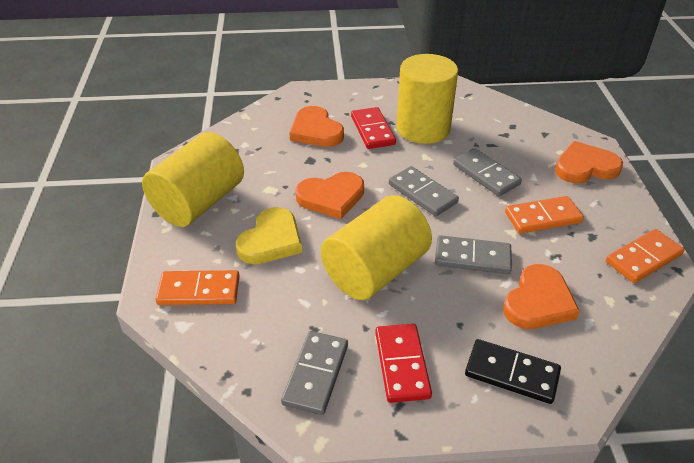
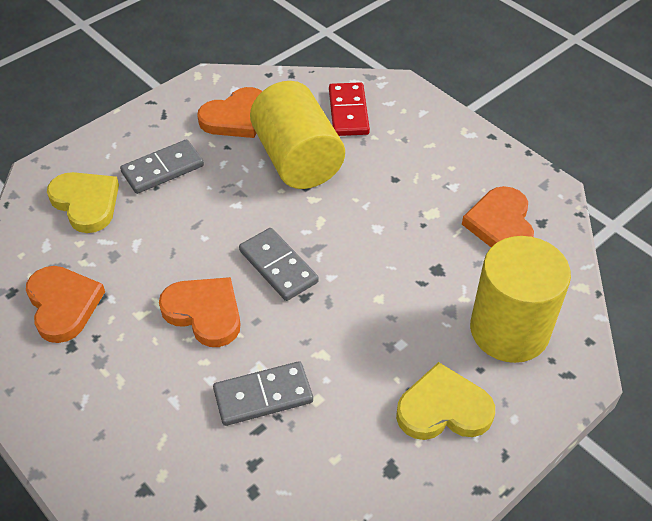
black domino: 1 -> 0
grey domino: 4 -> 3
orange domino: 3 -> 0
red domino: 2 -> 1
yellow cylinder: 3 -> 2
yellow heart: 1 -> 2

